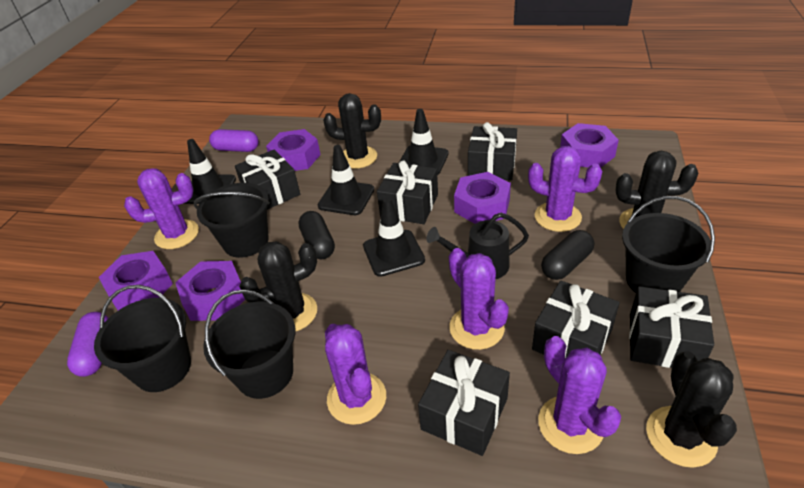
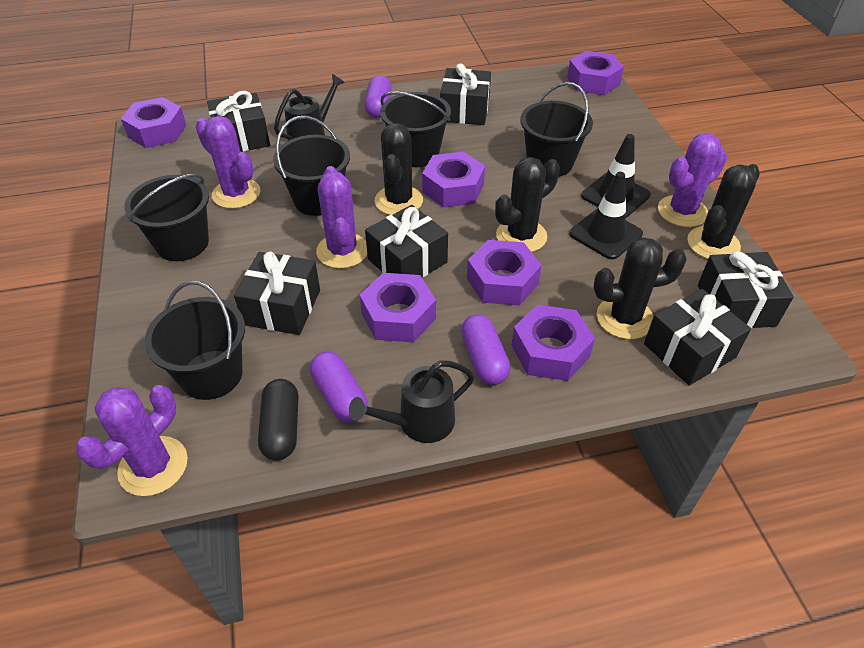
black bucket: 4 -> 5
black capsule: 2 -> 1
black traffic cone: 4 -> 2
black watering can: 1 -> 2
purple cactus: 5 -> 4
purple capsule: 2 -> 3
purple nut: 5 -> 6

